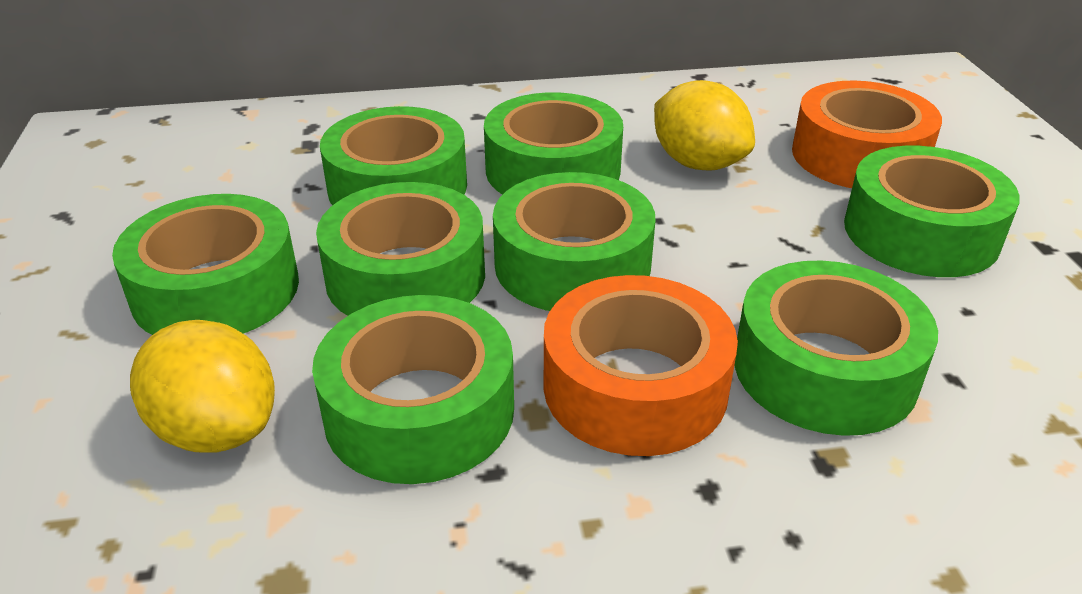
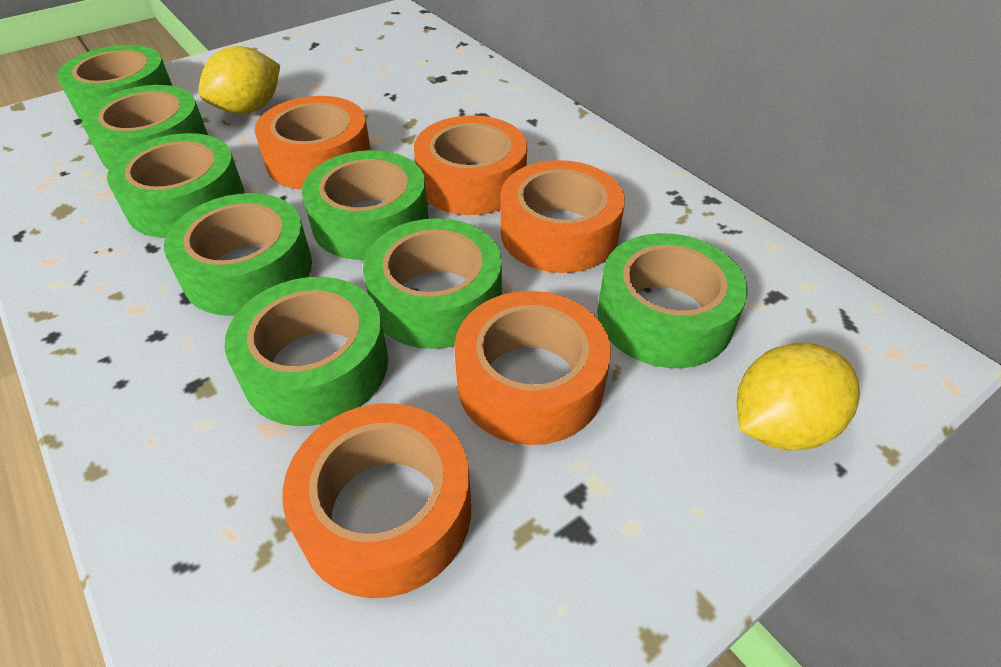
orange tape: 2 -> 5

